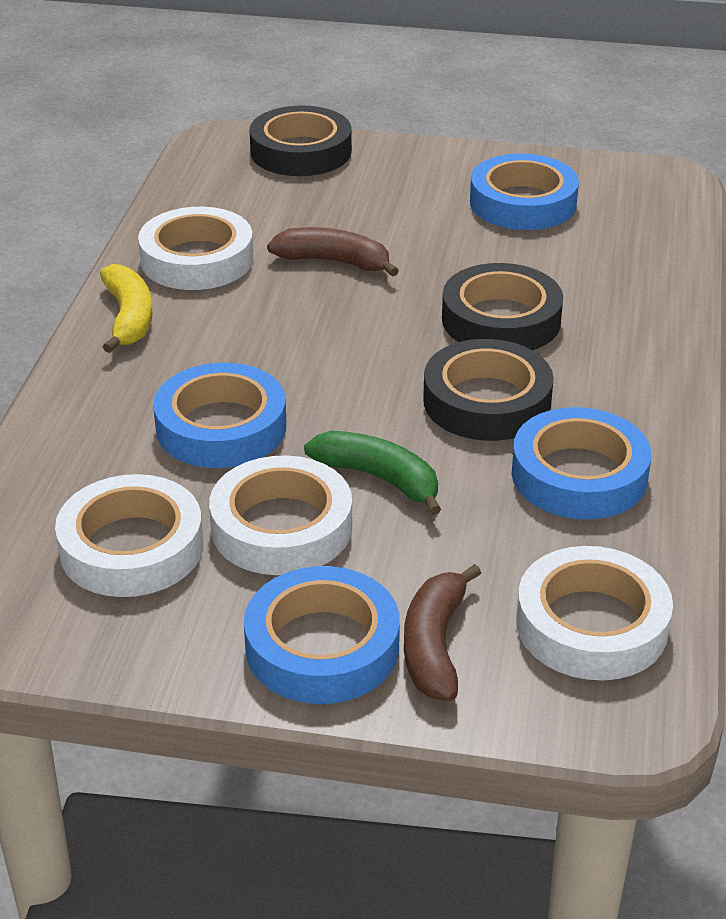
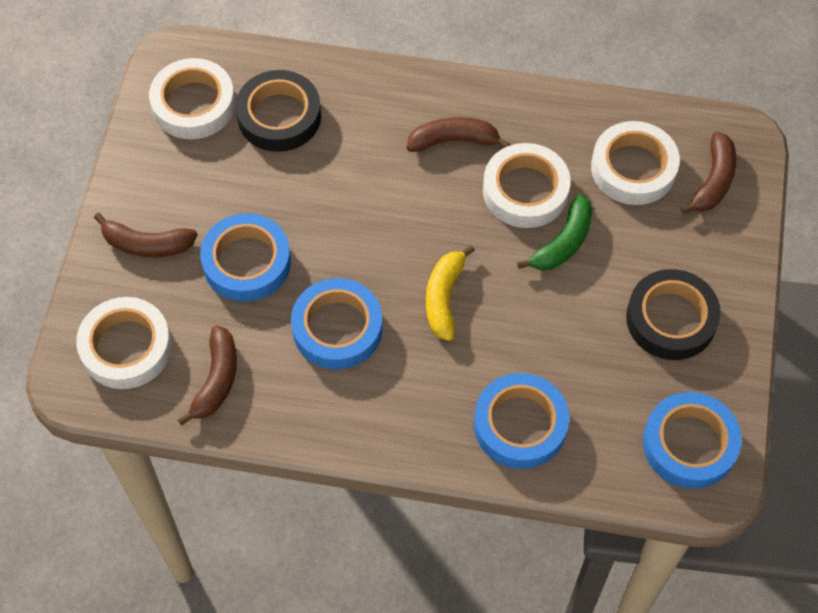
black tape: 3 -> 2
brown banana: 2 -> 4

